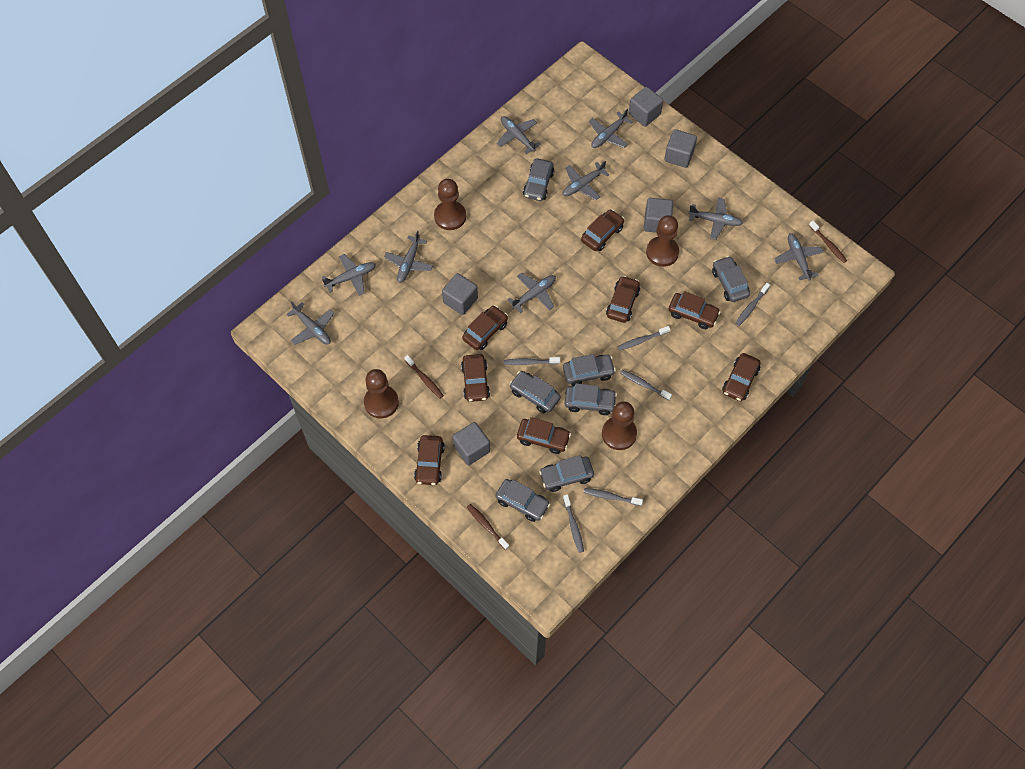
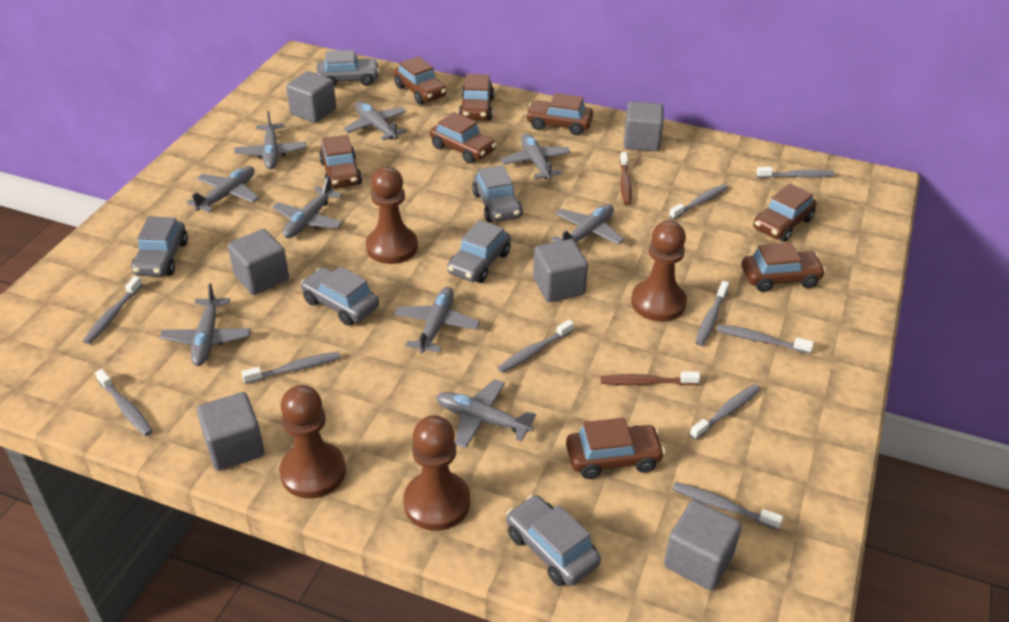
brown toothbrush: 3 -> 2
grey car: 7 -> 6
grey cube: 5 -> 6
grey toothbrush: 6 -> 10

